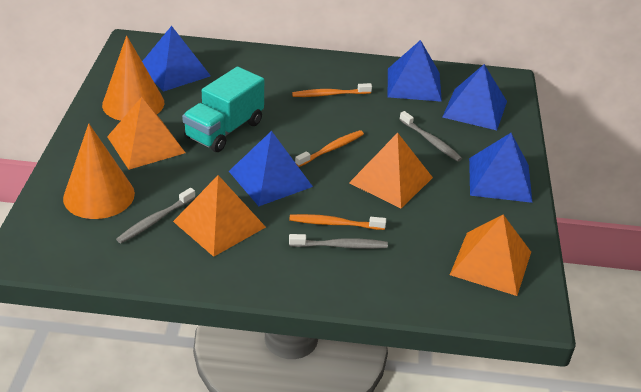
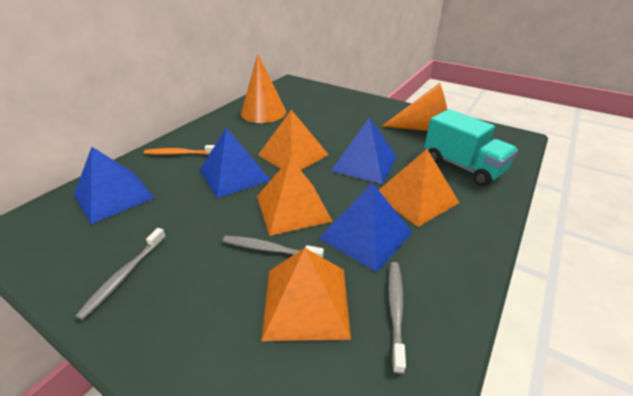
blue pyramid: 5 -> 4
orange toothbrush: 3 -> 1

